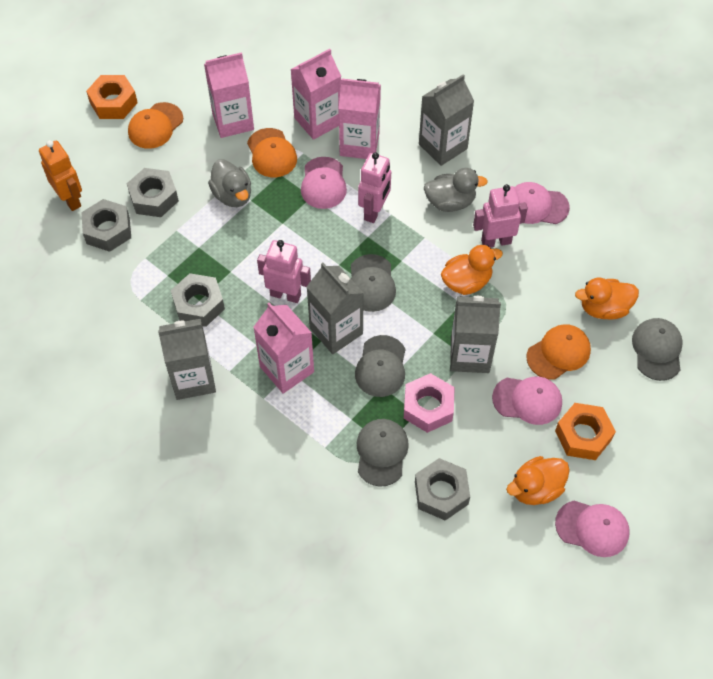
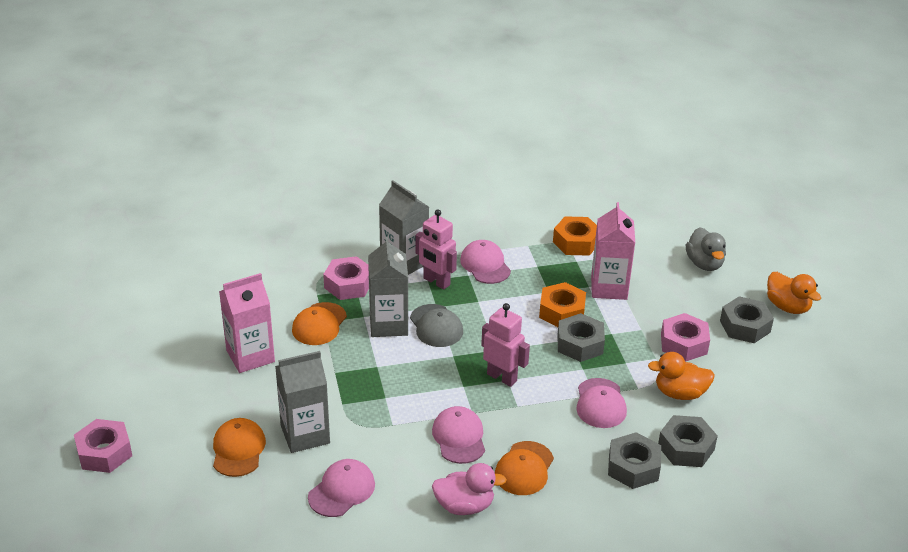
grey cap: 4 -> 1
grey carton: 4 -> 3
grey duck: 2 -> 1
orange duck: 3 -> 2
orange robot: 1 -> 0
pink carton: 4 -> 2
pink duck: 0 -> 1
pink nut: 1 -> 3
pink robot: 3 -> 2

